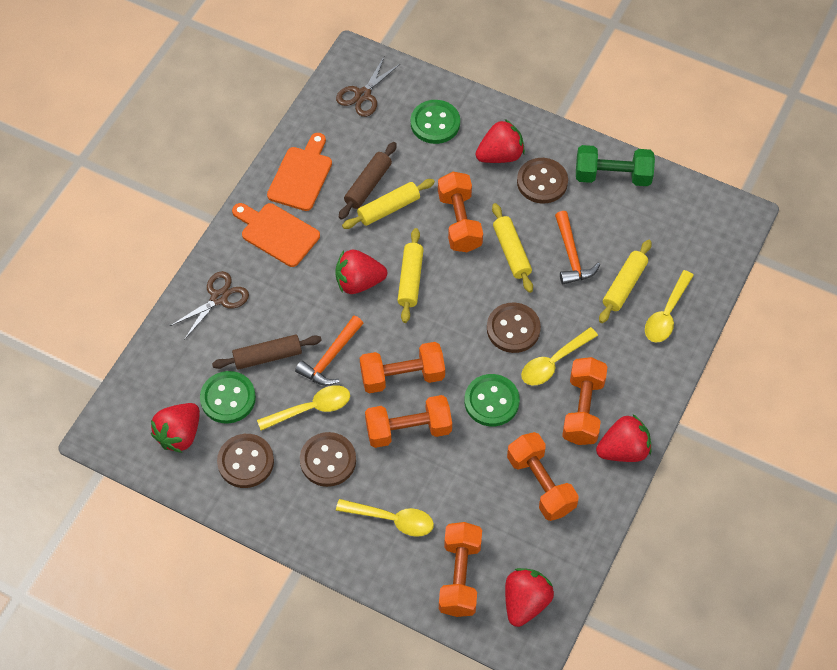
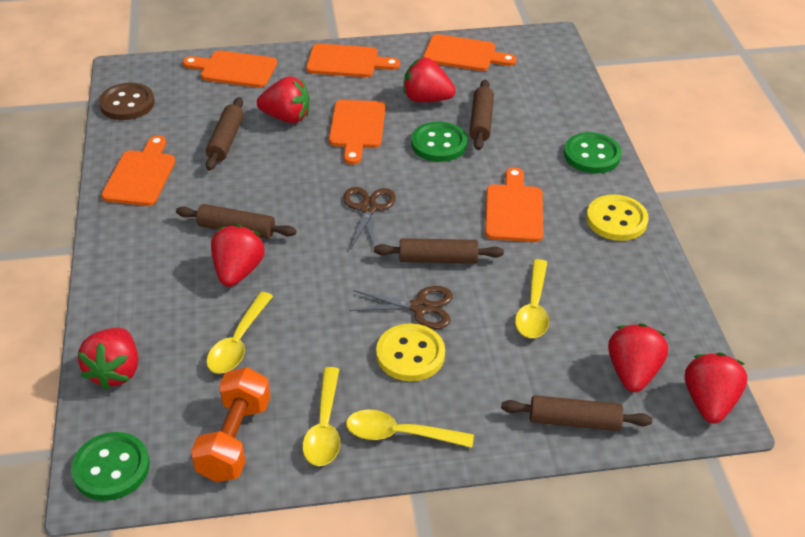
brown button: 4 -> 1
brown rolling pin: 2 -> 5
green dumbbell: 1 -> 0
orange cutting board: 2 -> 6
orange dumbbell: 6 -> 1
orange hammer: 2 -> 0
red strawberry: 5 -> 6
yellow button: 0 -> 2
yellow rolling pin: 4 -> 0

